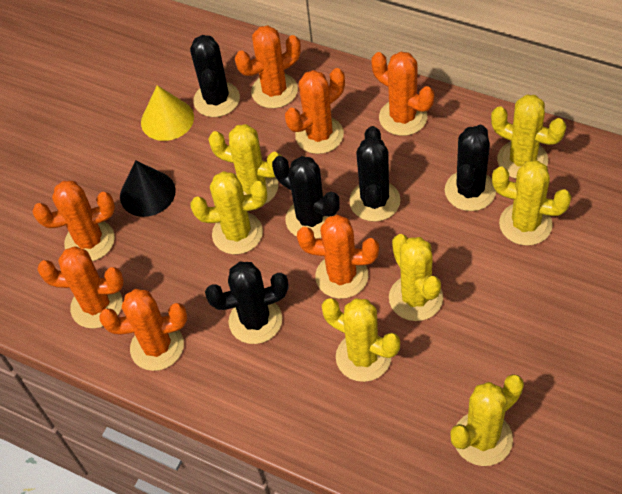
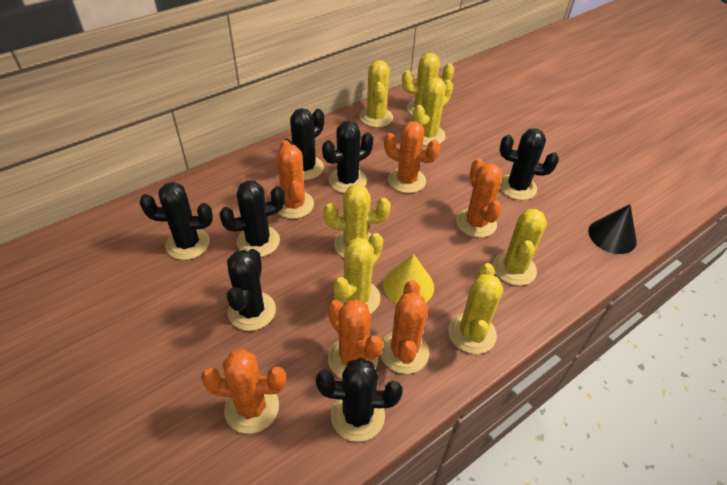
black cactus: 5 -> 7
orange cactus: 7 -> 6

